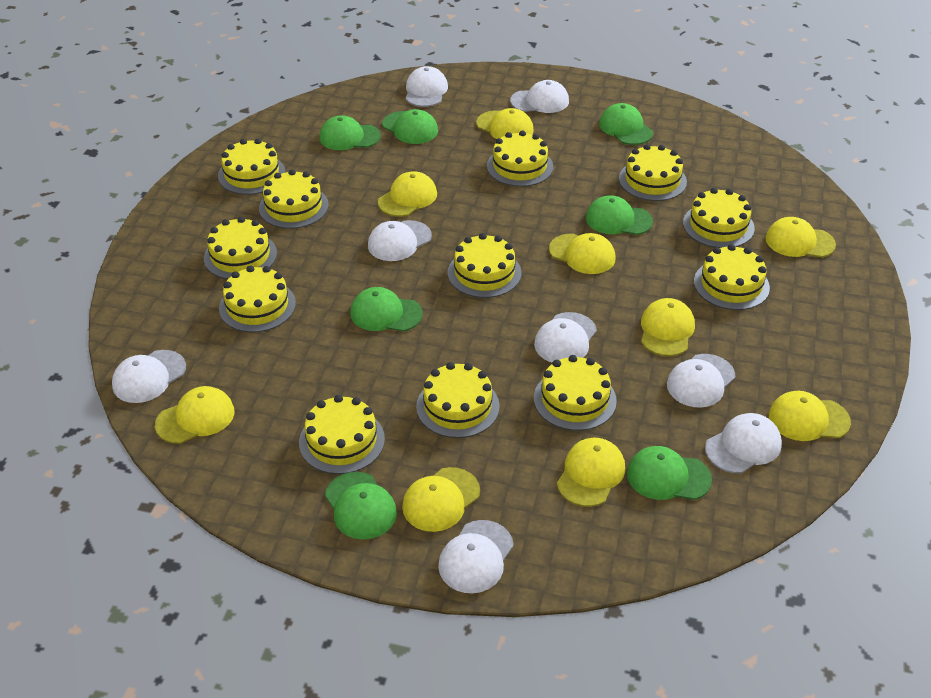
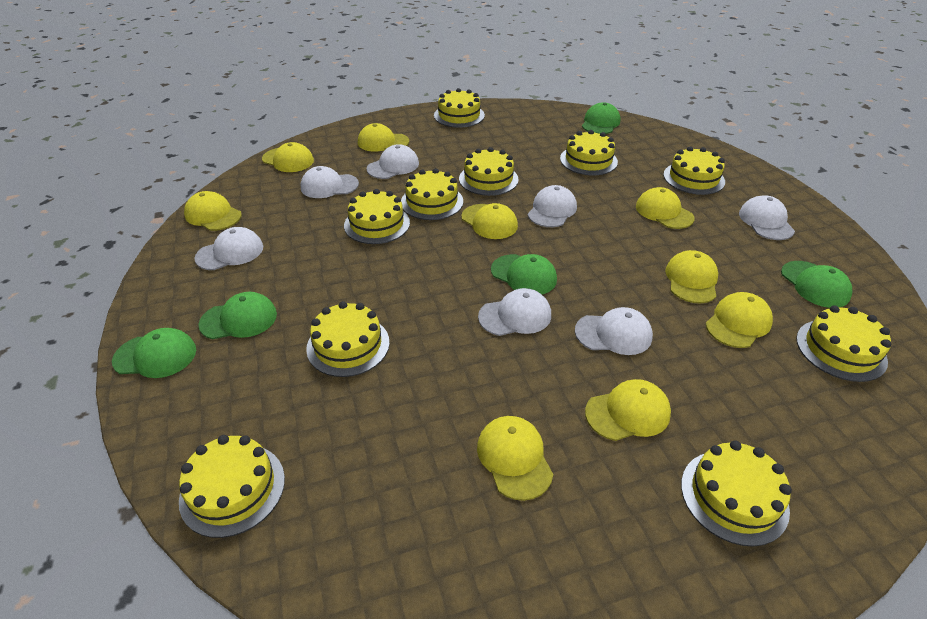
green cap: 7 -> 5
white cap: 8 -> 7
yellow cake: 12 -> 10

